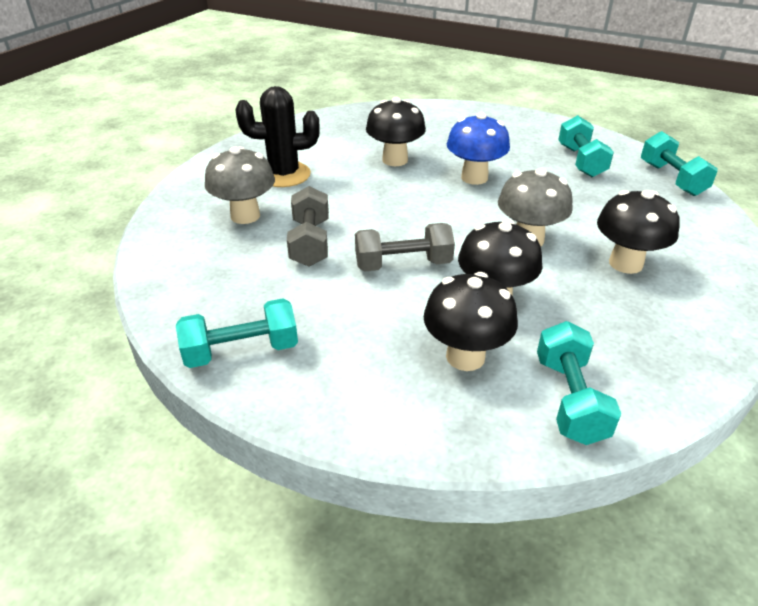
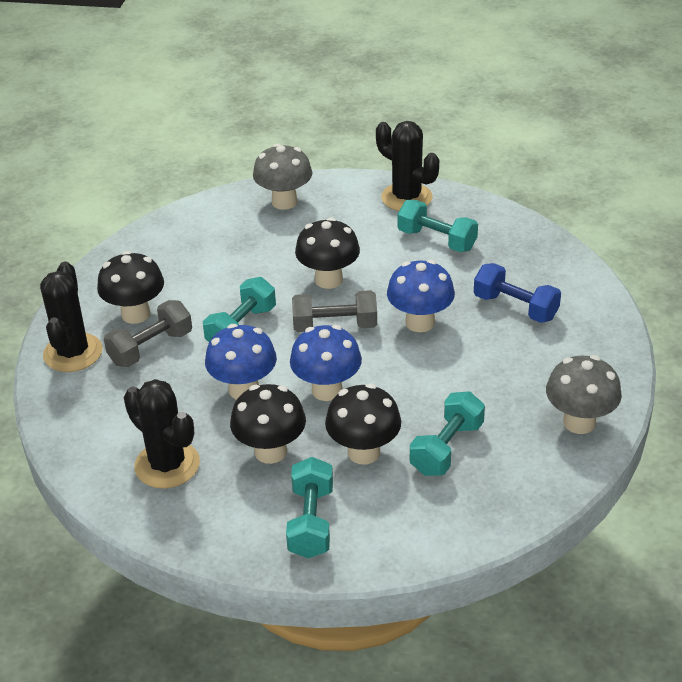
black cactus: 1 -> 3
blue dumbbell: 0 -> 1
blue mushroom: 1 -> 3

